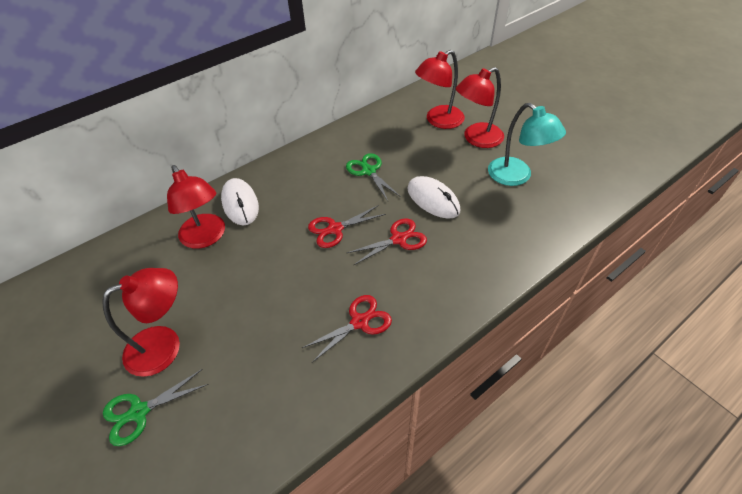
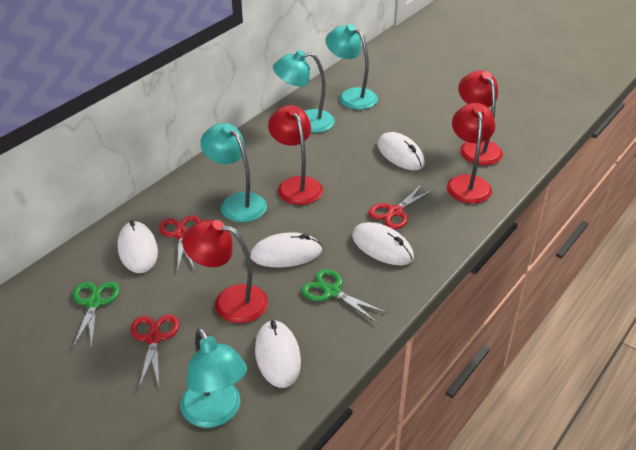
turquoise lamp: 1 -> 4
white mouse: 2 -> 5

